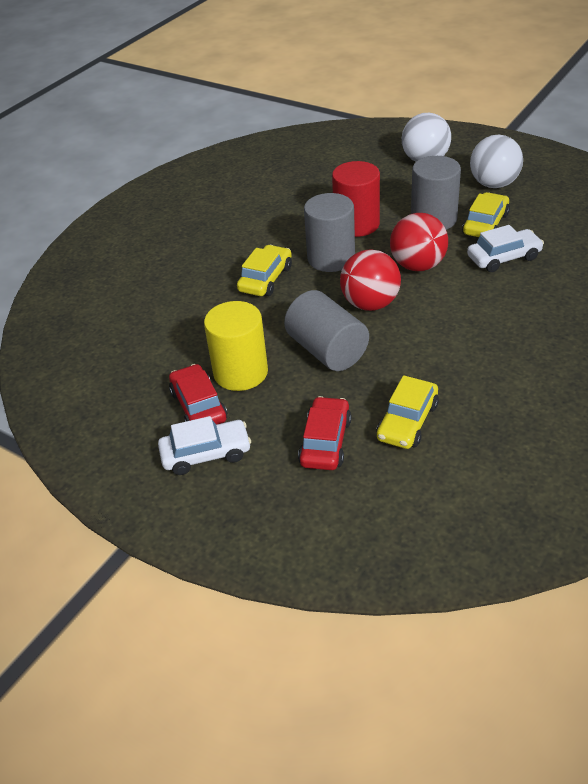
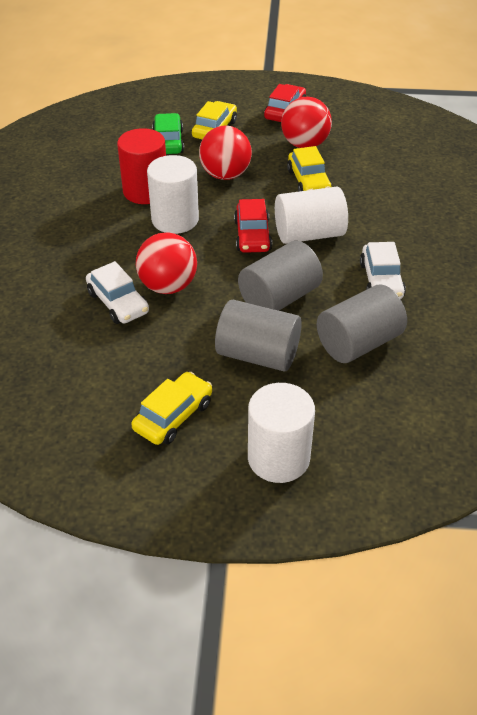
green car: 0 -> 1
red ball: 2 -> 3
white ball: 2 -> 0
white cylinder: 0 -> 3
yellow cylinder: 1 -> 0

